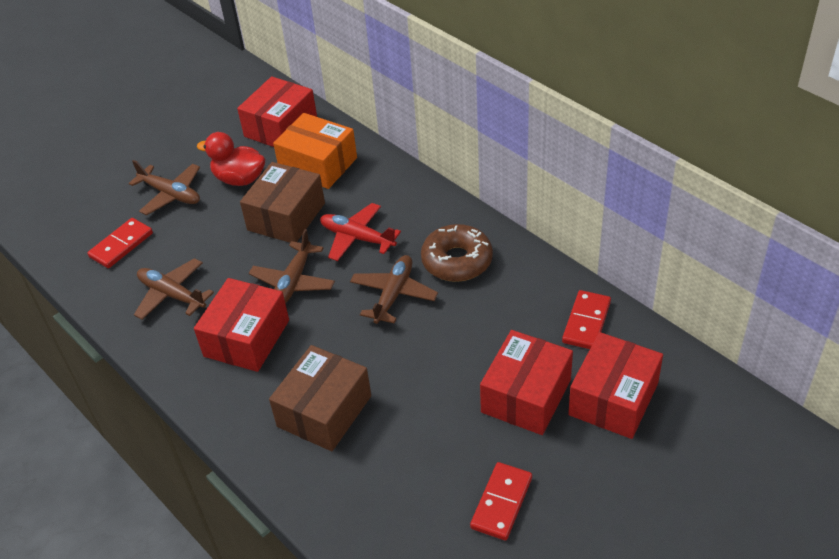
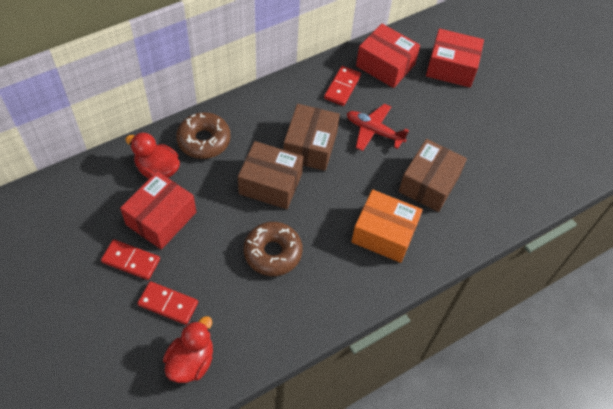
brown box: 2 -> 3
brown donut: 1 -> 2
brown plane: 4 -> 0
red box: 4 -> 3
red duck: 1 -> 2

